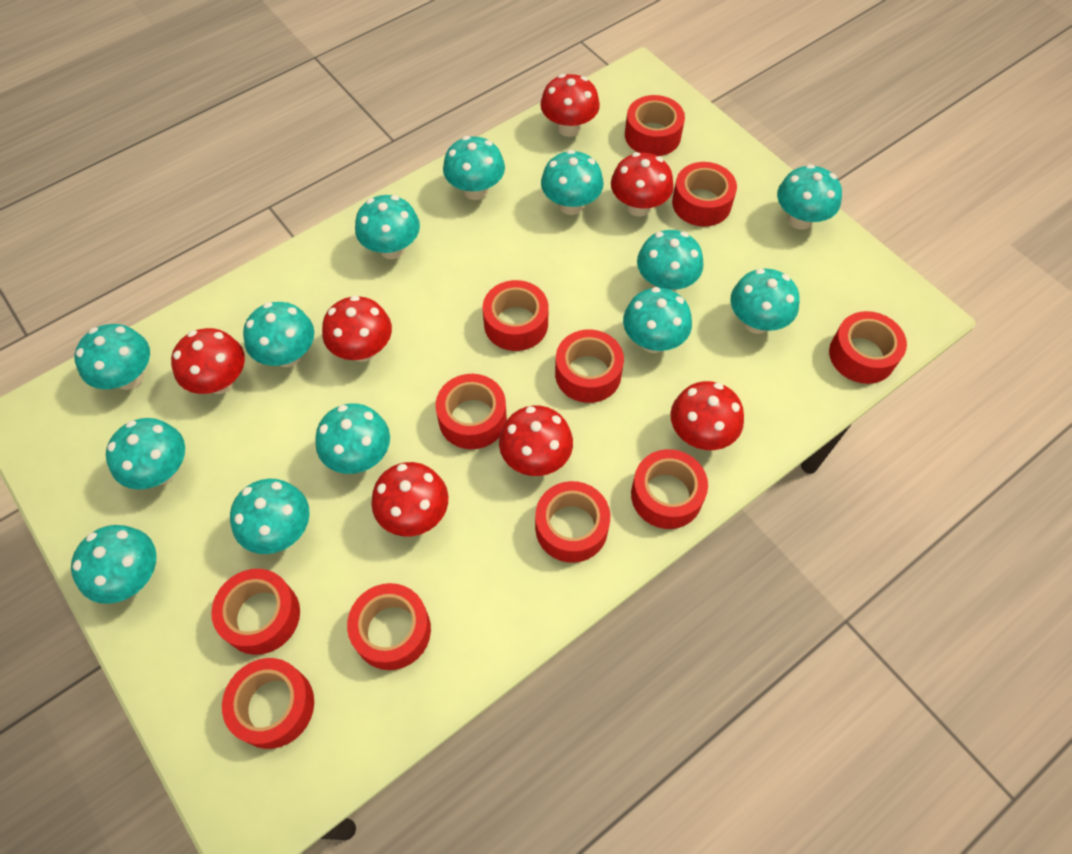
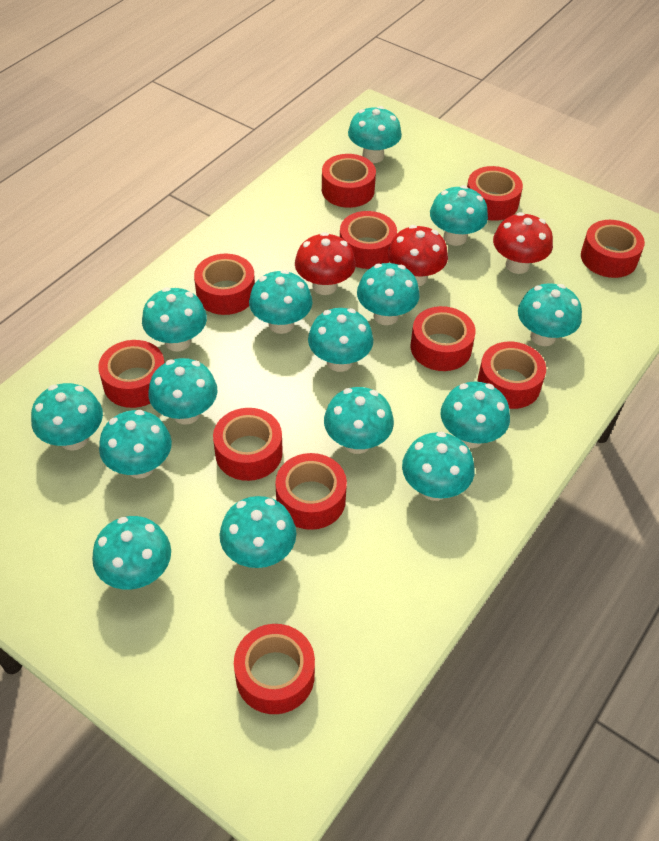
red mushroom: 7 -> 3
turquoise mushroom: 13 -> 15

